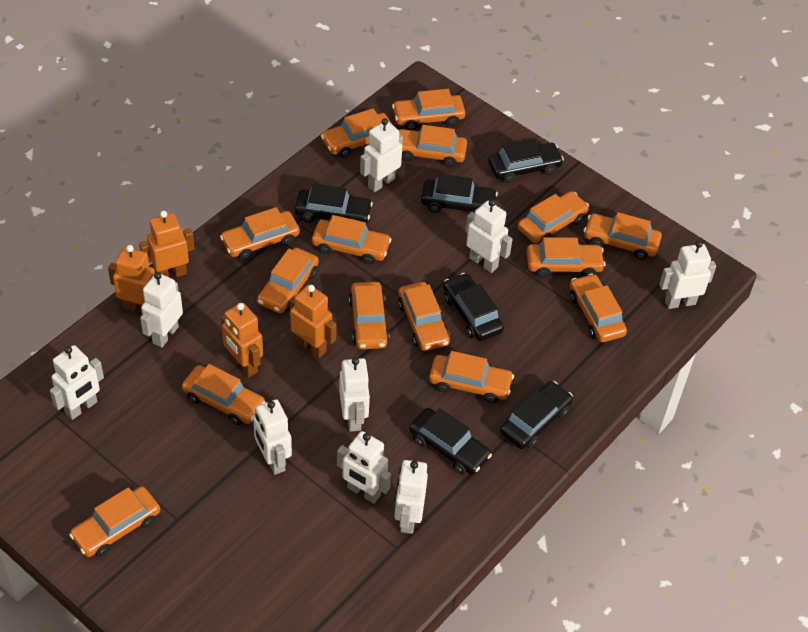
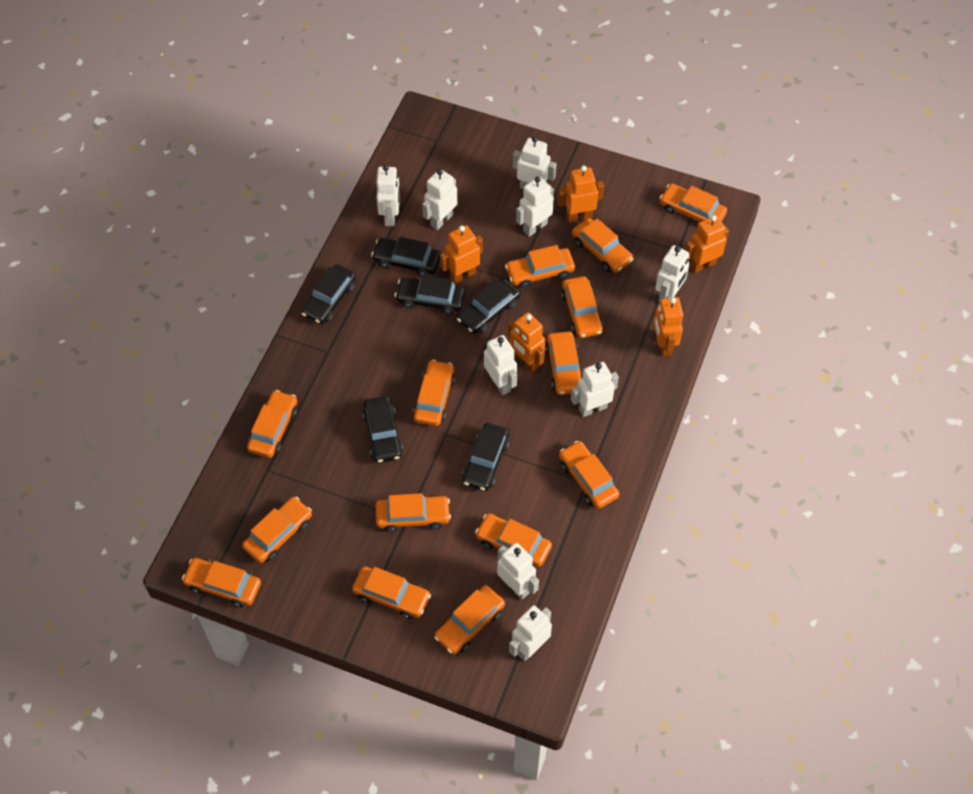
orange car: 15 -> 14
orange robot: 4 -> 5

